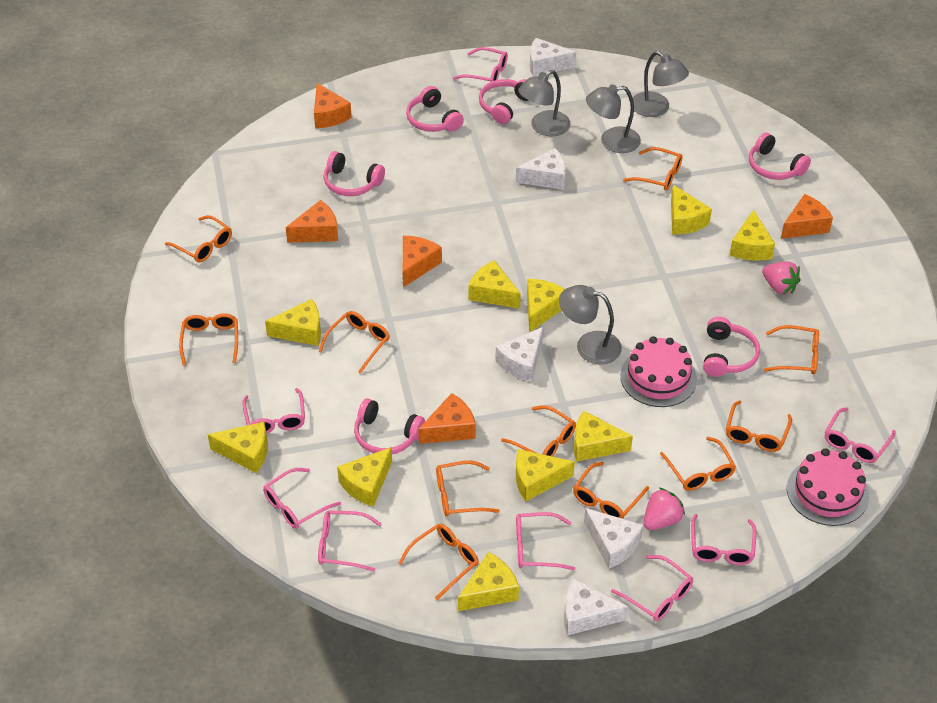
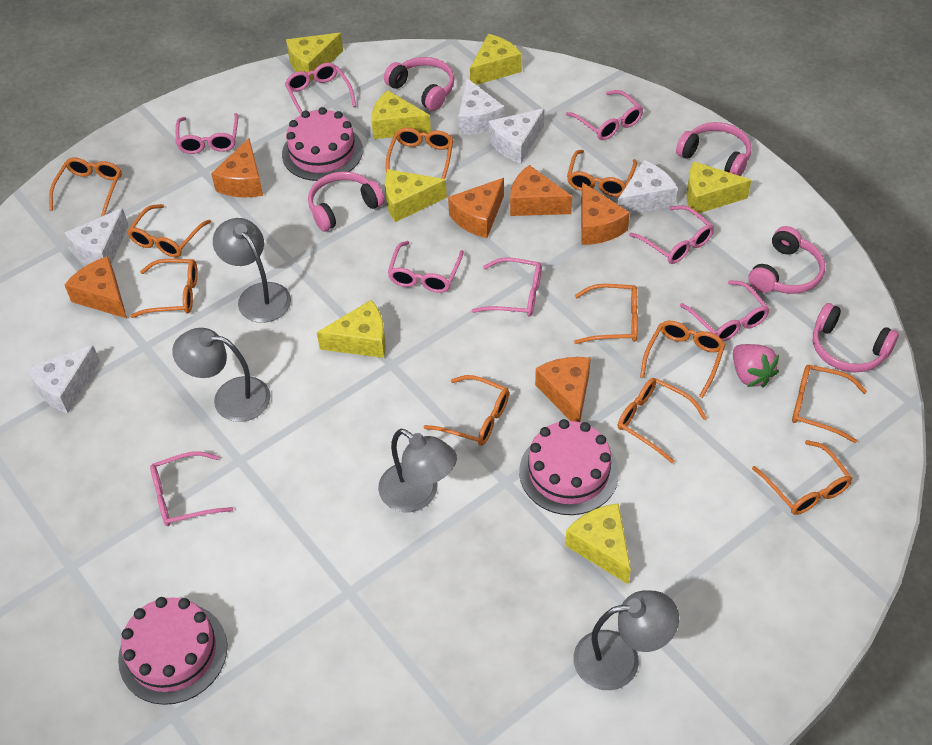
orange cheese: 5 -> 6
pink cake: 2 -> 3
pink headphones: 6 -> 5
pink strawberry: 2 -> 1
yellow cheese: 10 -> 7

